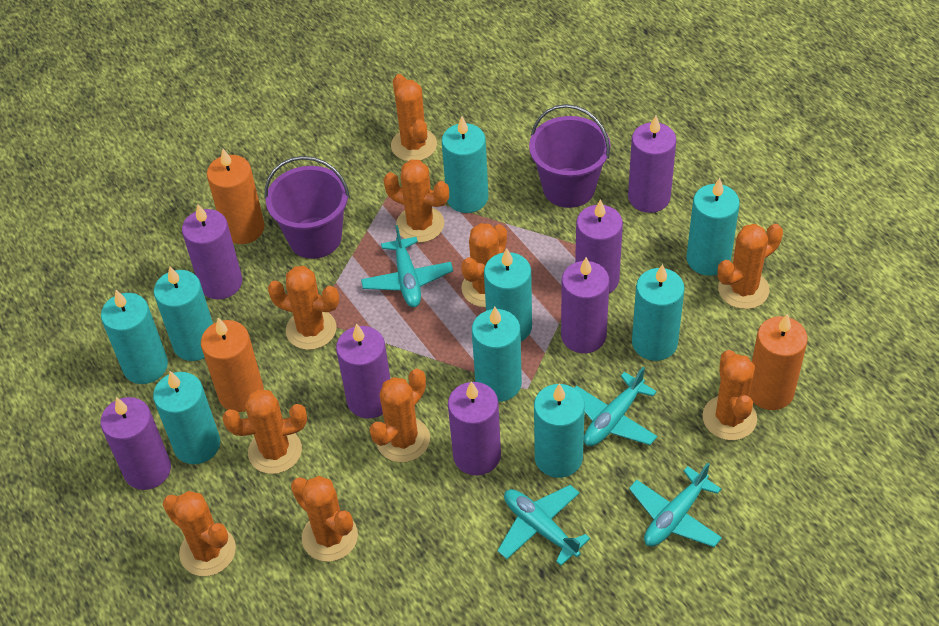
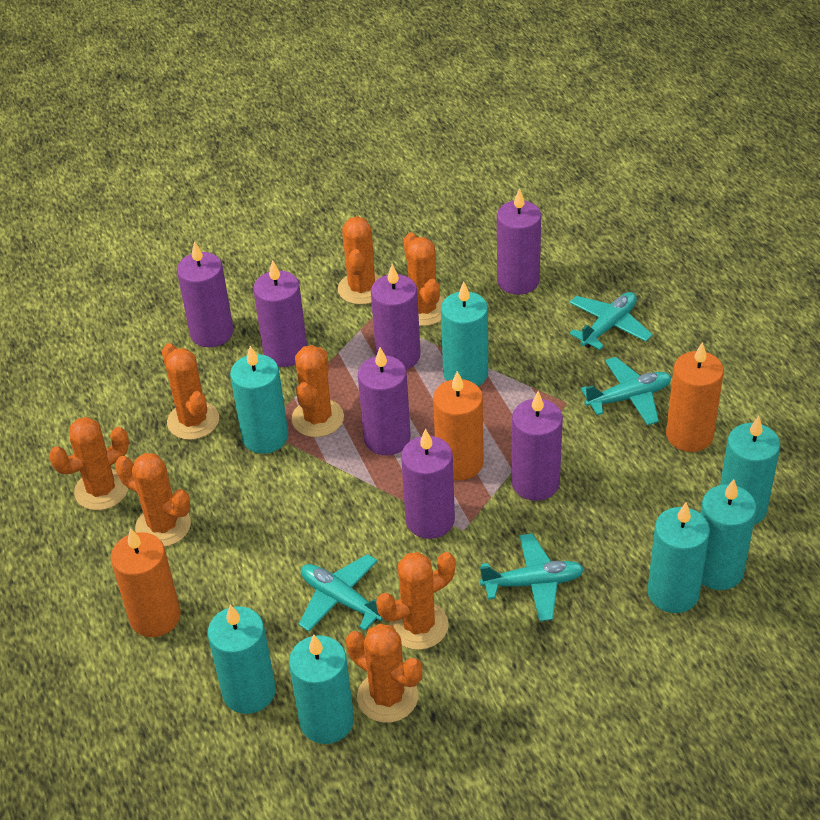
orange cactus: 10 -> 8
purple bucket: 2 -> 0
turquoise candle: 9 -> 7

